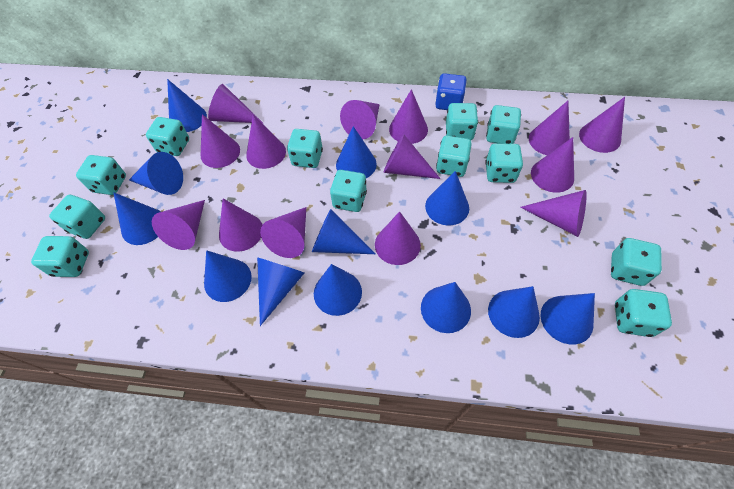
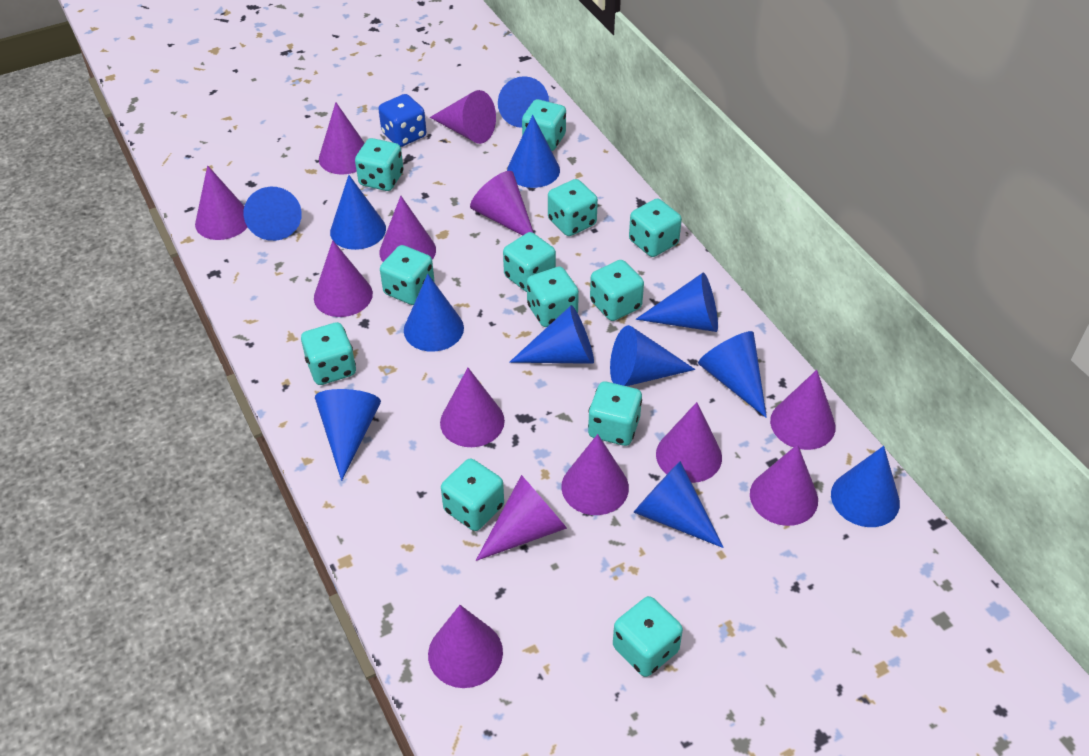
purple cone: 14 -> 13

